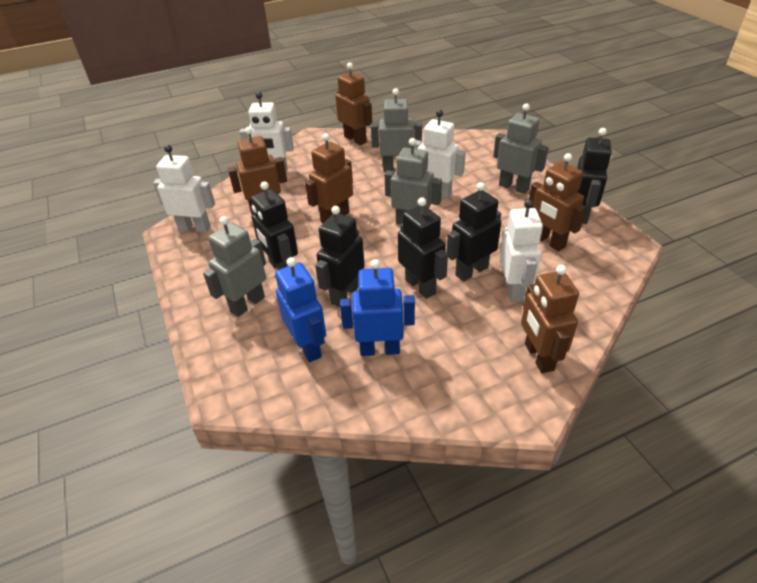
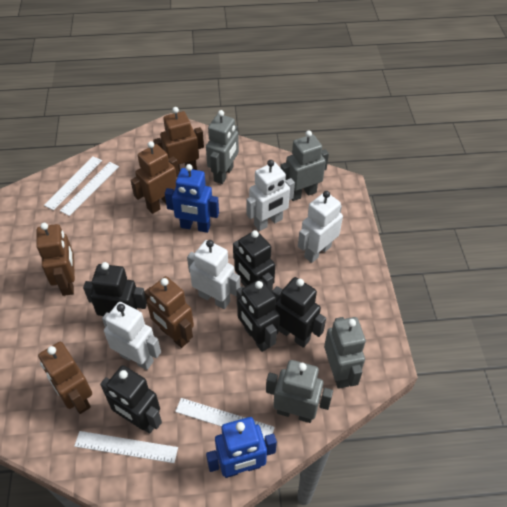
white ruler: 0 -> 4

